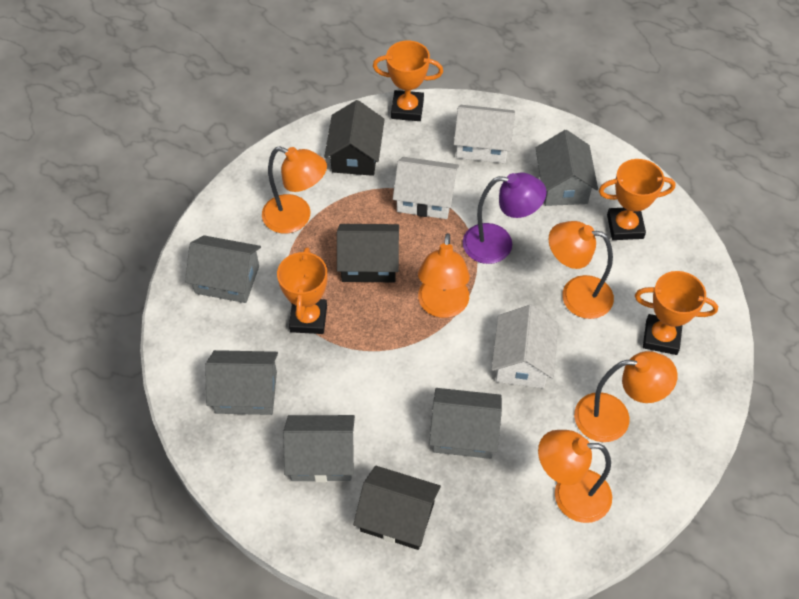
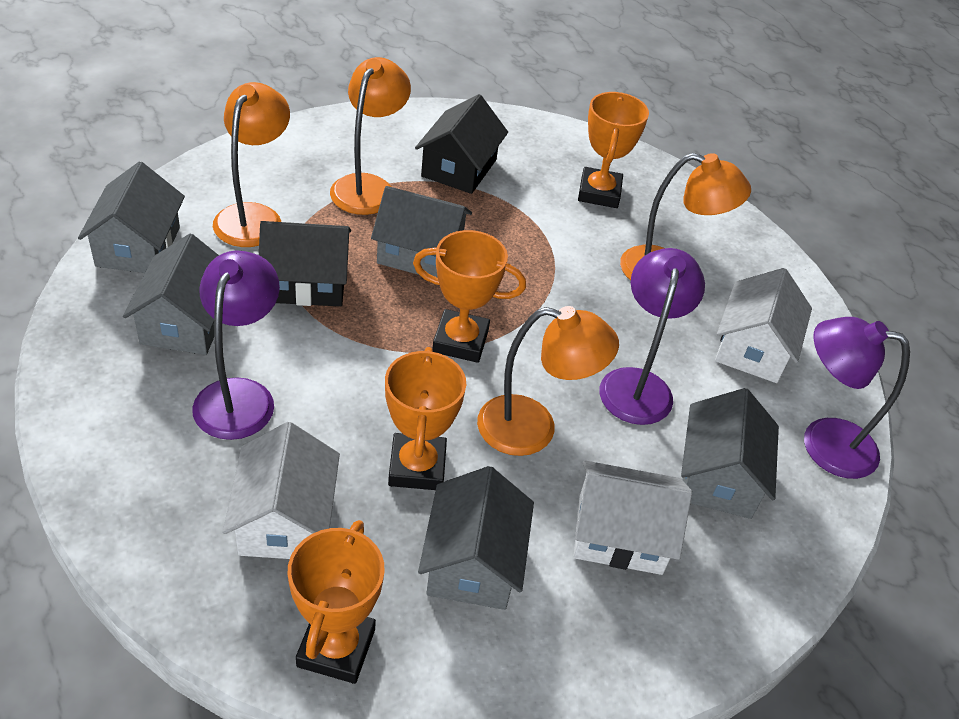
black house: 3 -> 2
orange lamp: 5 -> 4
purple lamp: 1 -> 3

